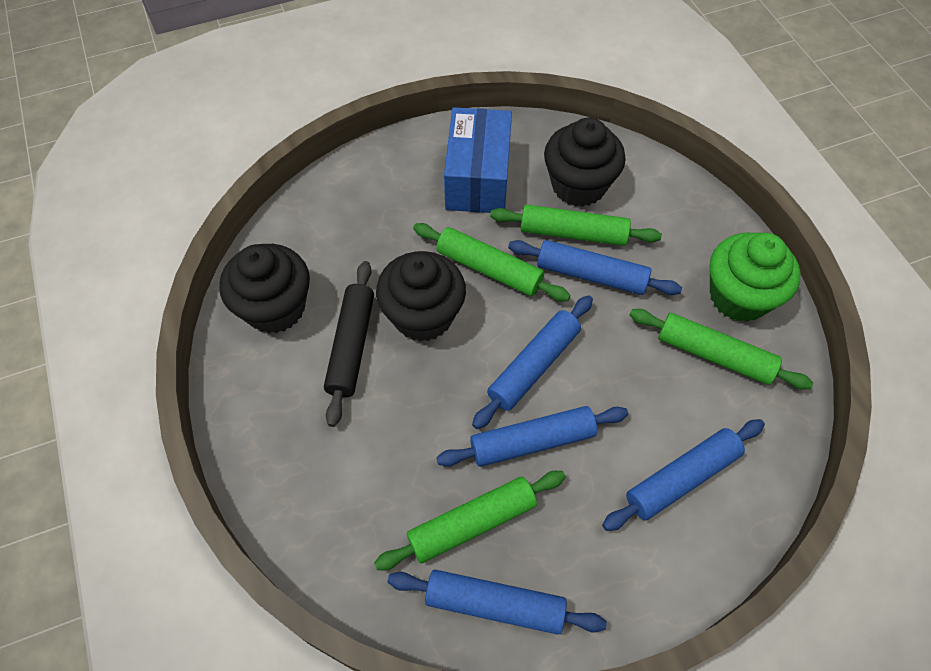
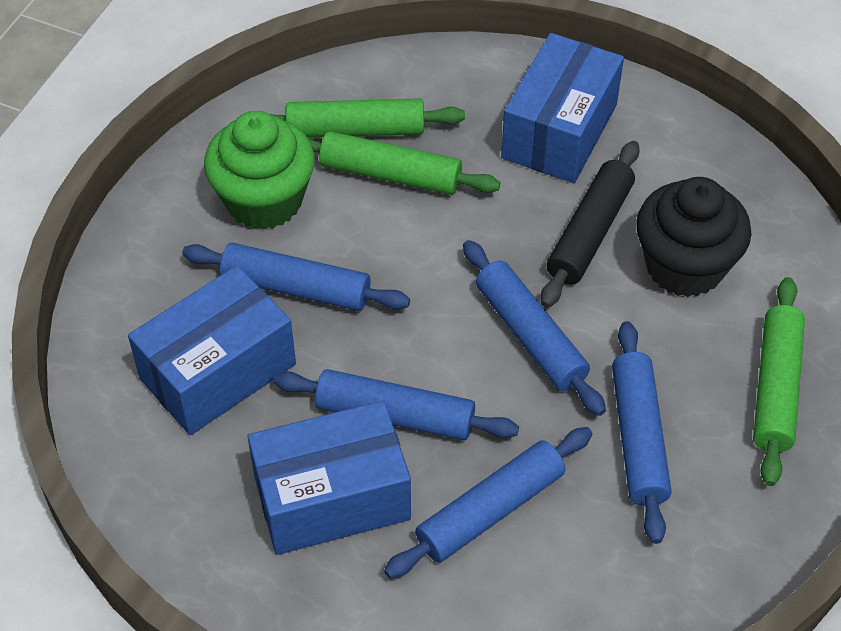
black cupcake: 3 -> 1
blue box: 1 -> 3
green rolling pin: 4 -> 3

